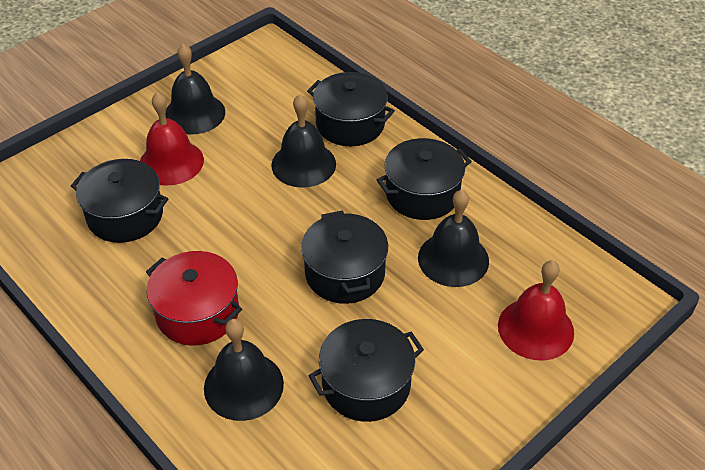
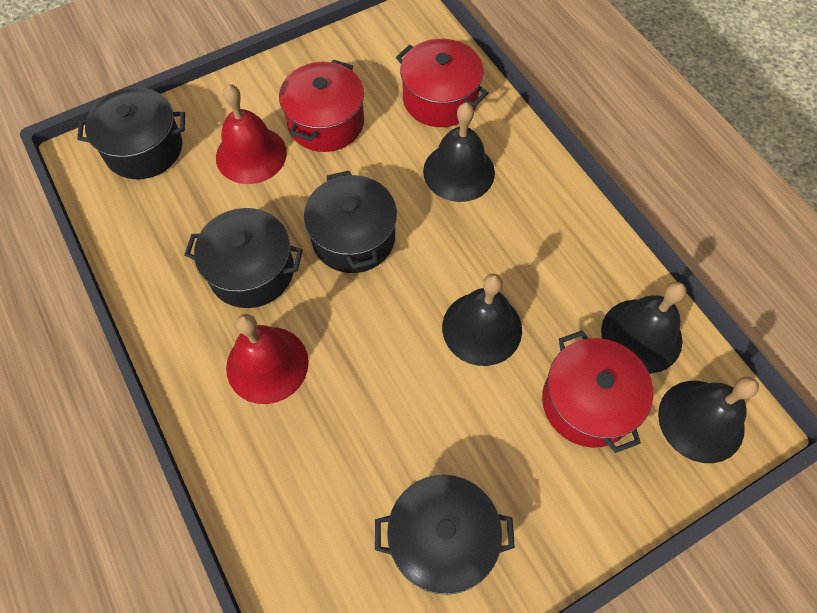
black pot: 5 -> 4
red pot: 1 -> 3

